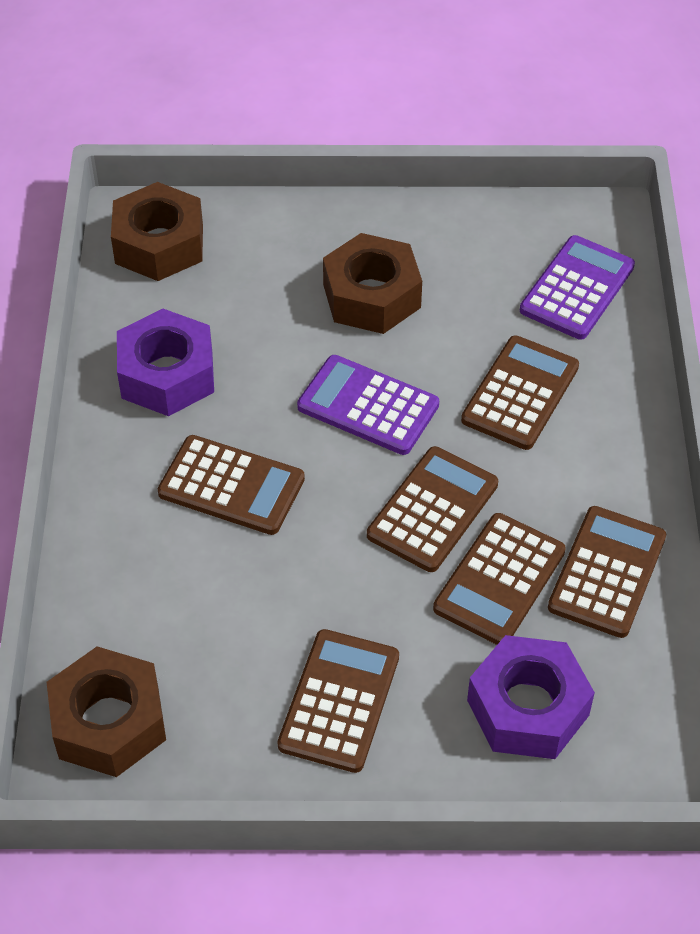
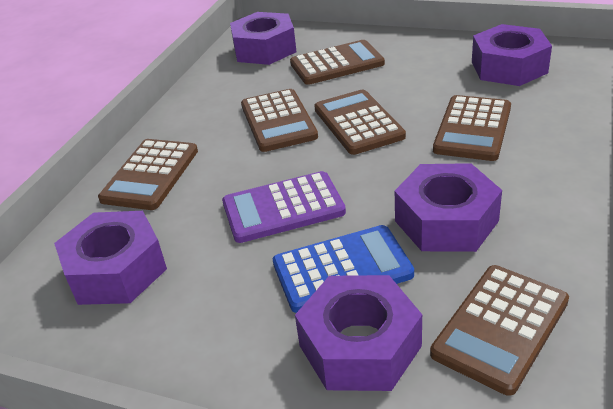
blue calculator: 0 -> 1
brown nut: 3 -> 0
purple calculator: 2 -> 1
purple nut: 2 -> 5

